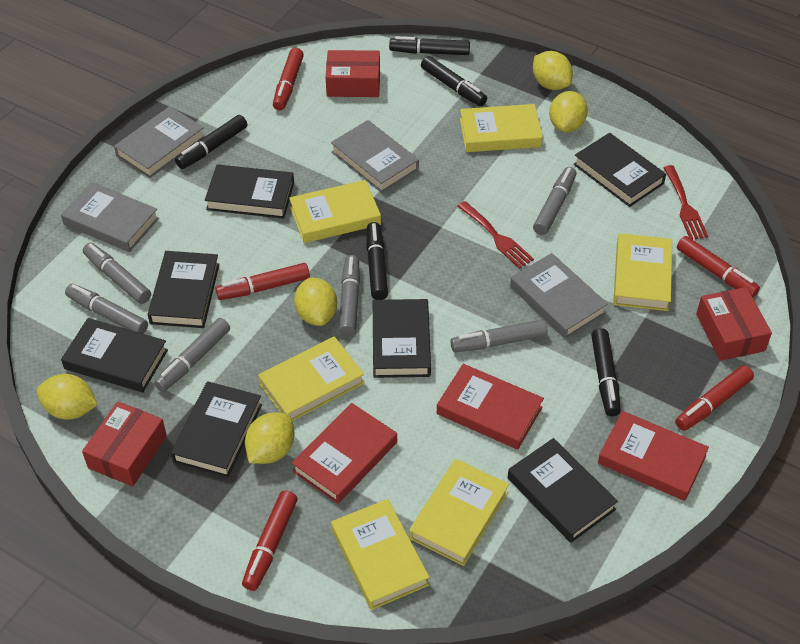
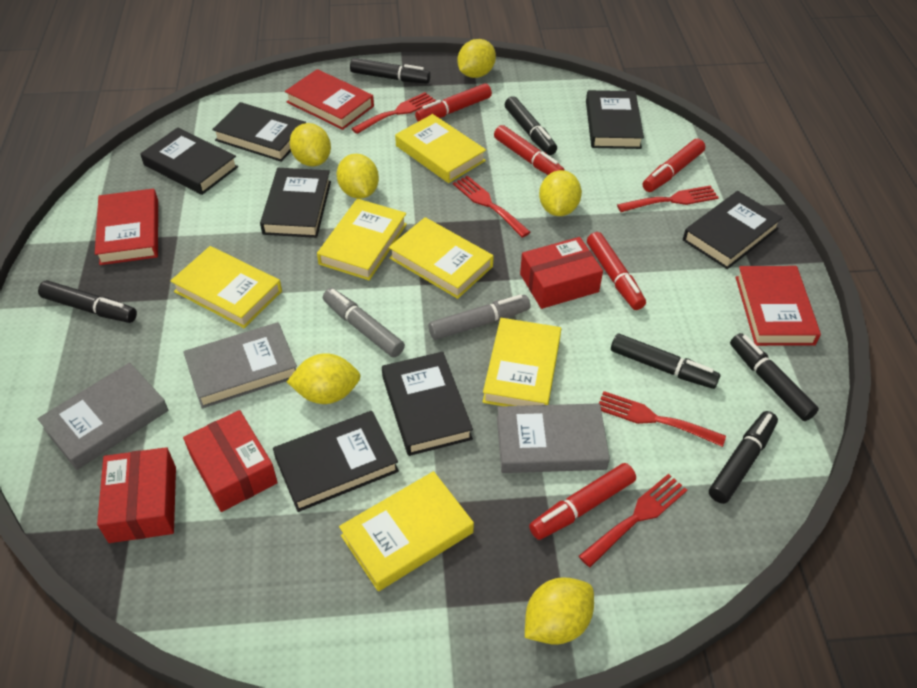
black marker: 5 -> 6
grey book: 4 -> 3
grey marker: 6 -> 2
red fork: 2 -> 5
yellow lemon: 5 -> 6

